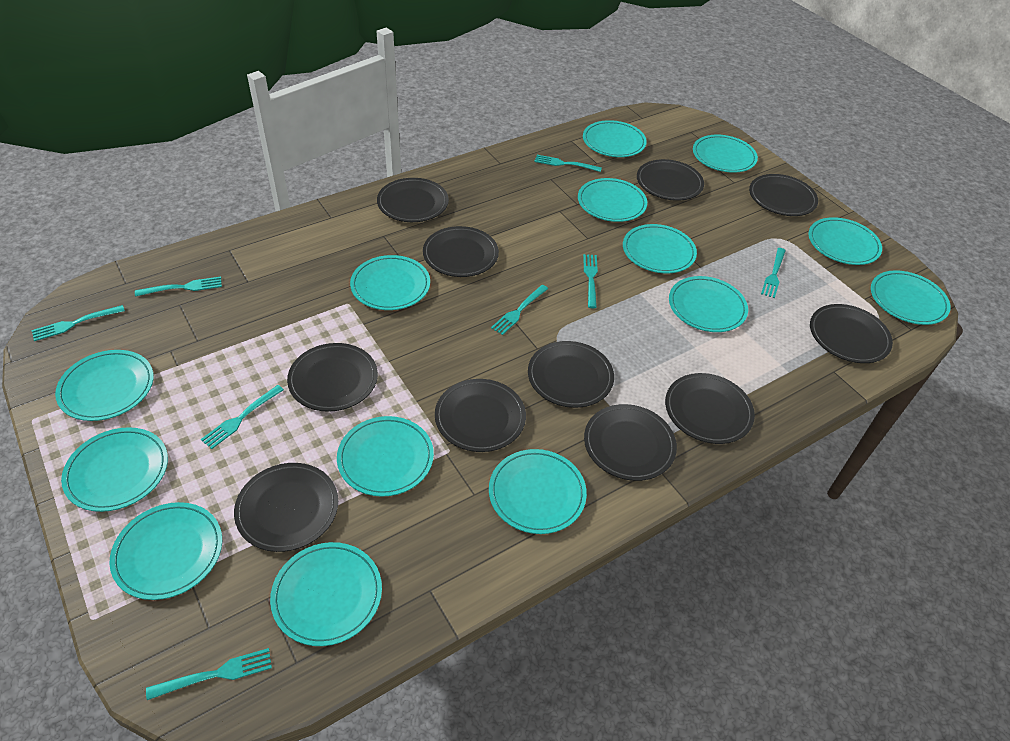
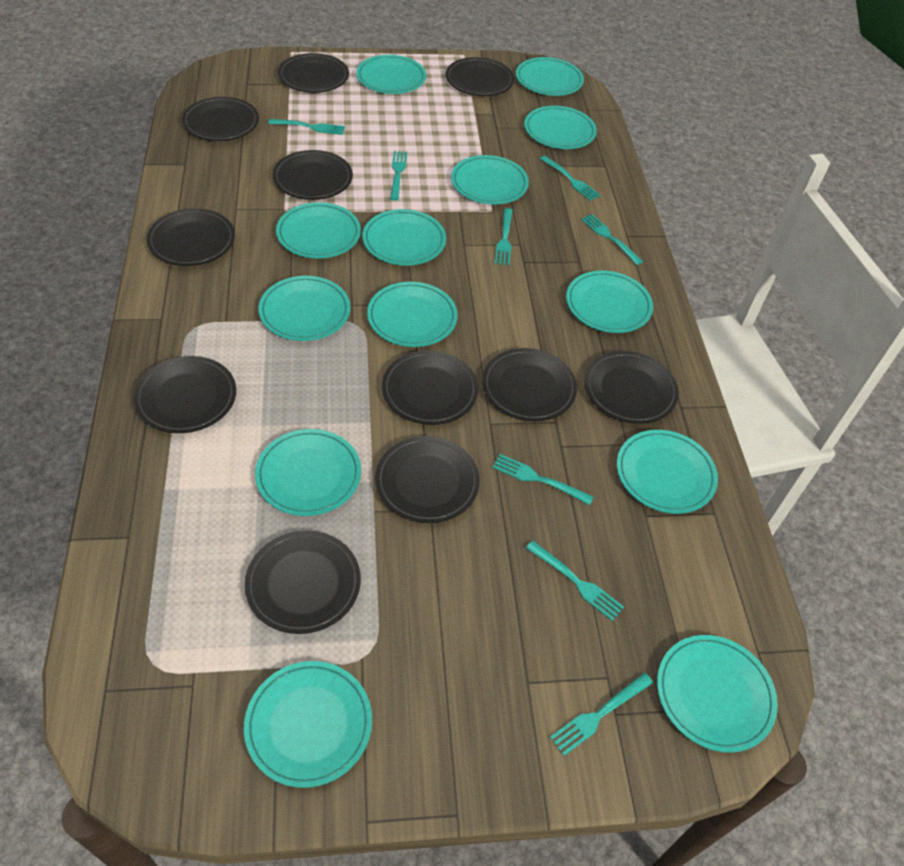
turquoise plate: 14 -> 13

